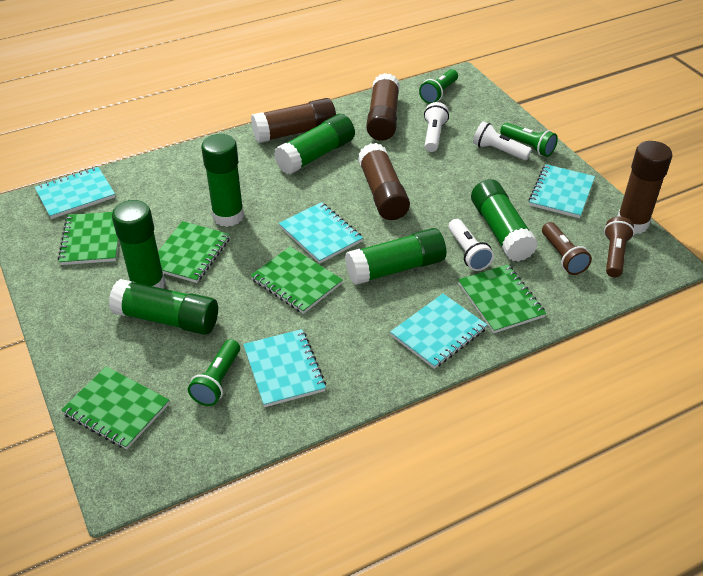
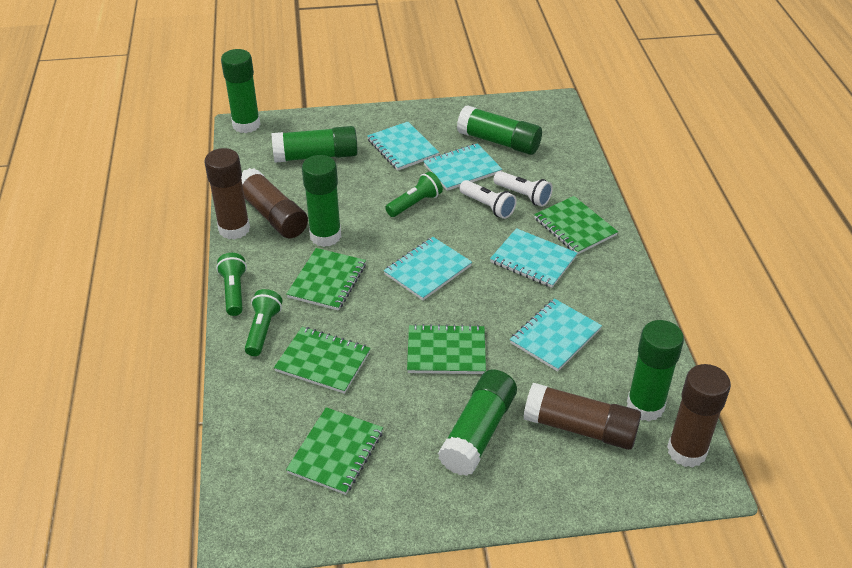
brown flashlight: 2 -> 0
white flashlight: 3 -> 2

